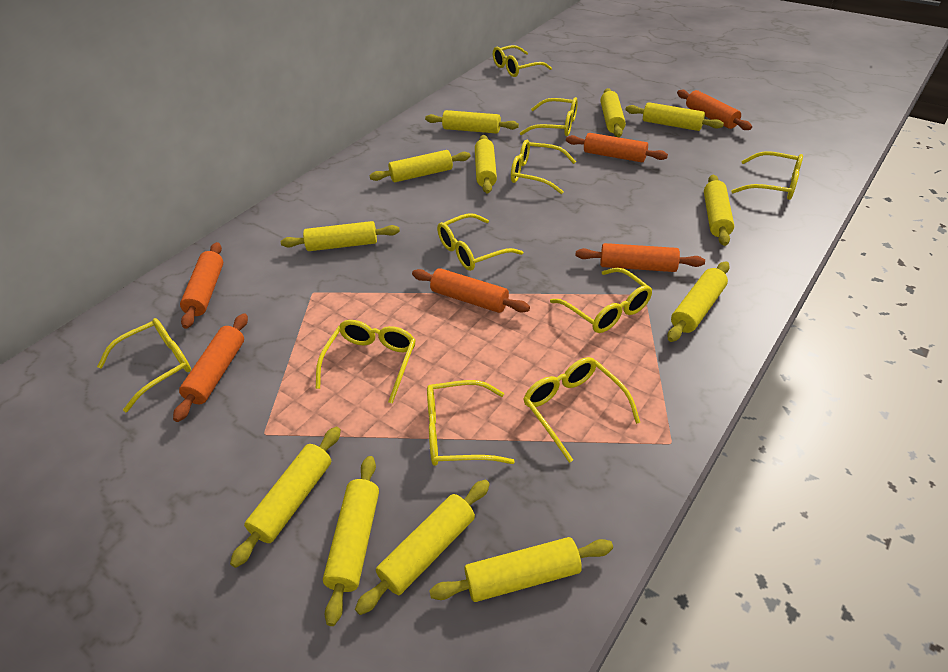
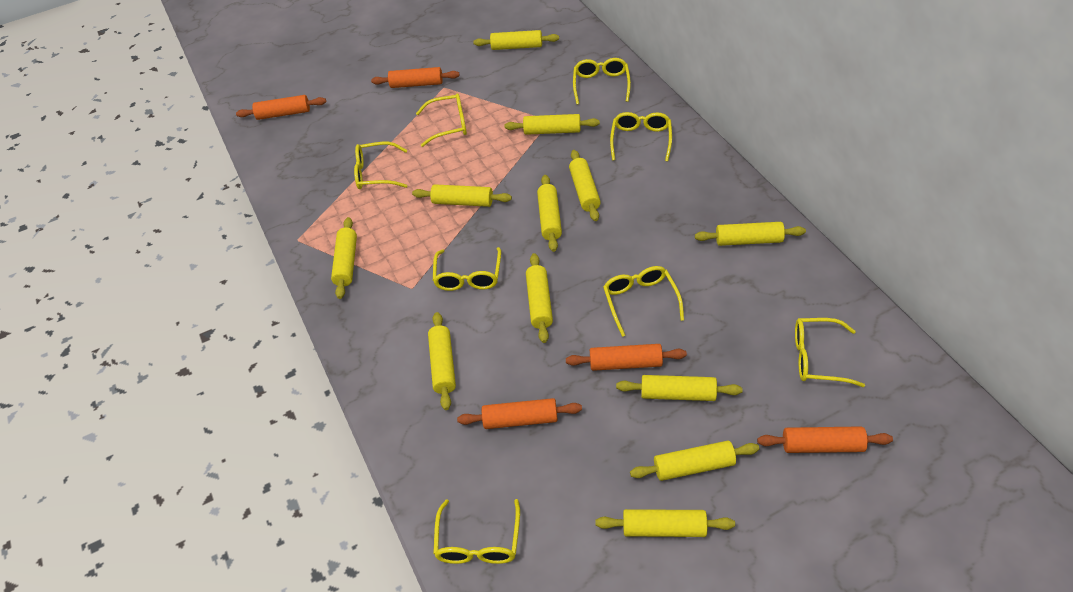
orange rolling pin: 6 -> 5
yellow glasses: 10 -> 8

